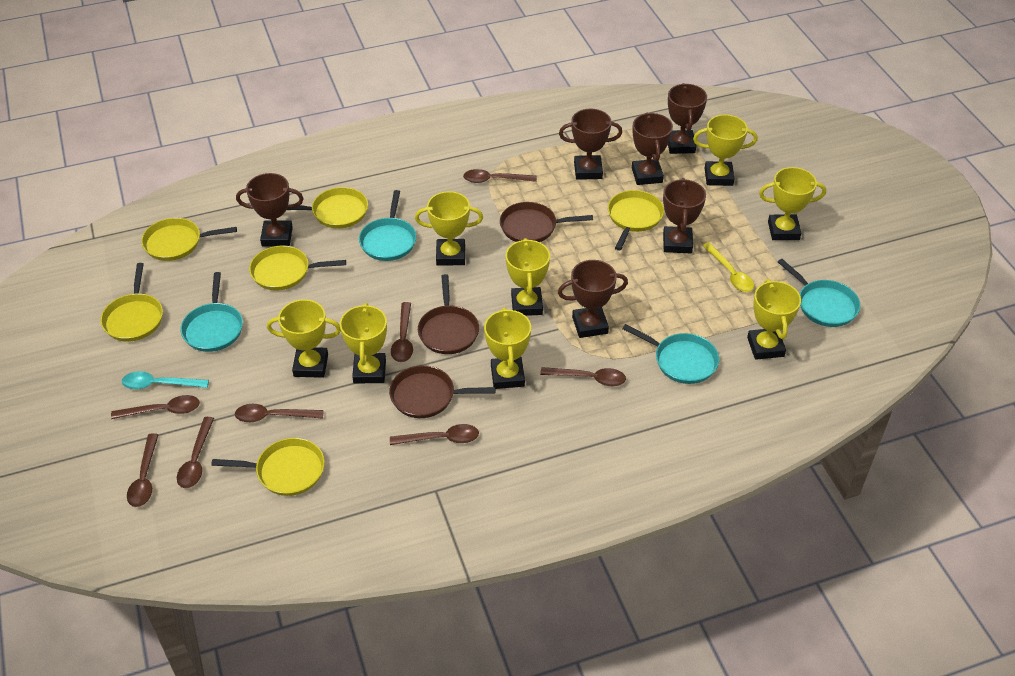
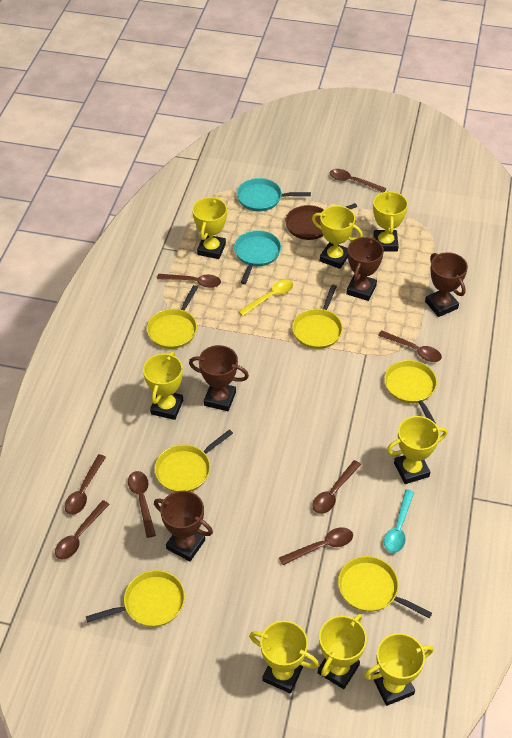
brown pan: 3 -> 1
brown trophy: 6 -> 4
turquoise pan: 4 -> 2

